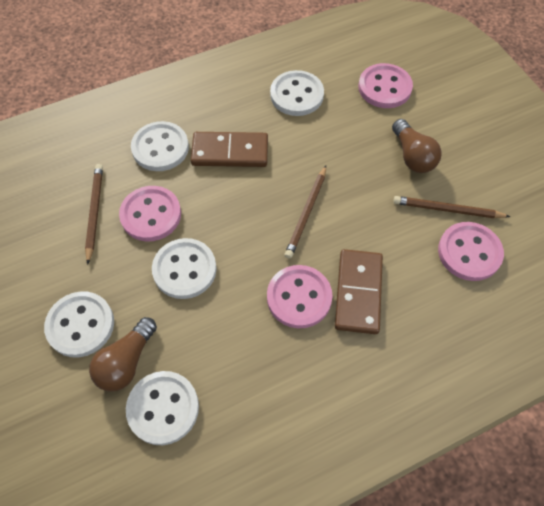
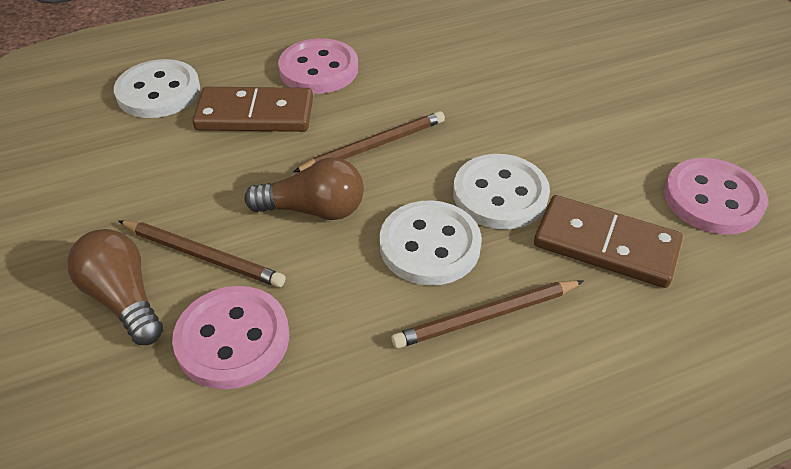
pink button: 4 -> 3
white button: 5 -> 3

